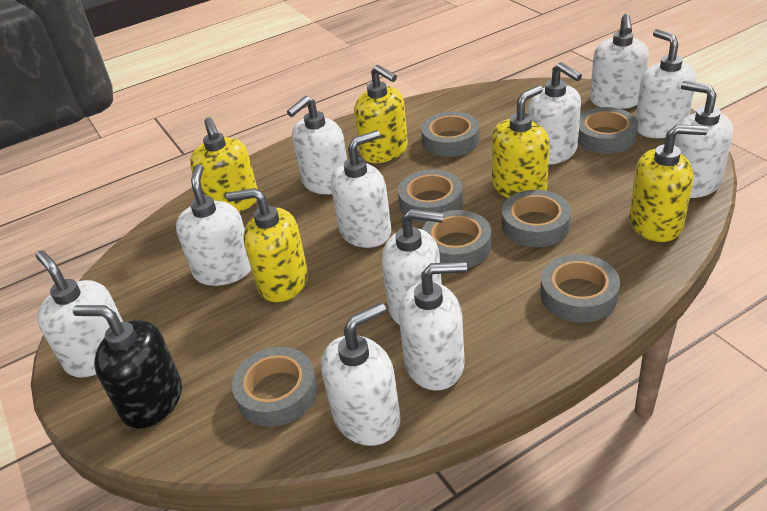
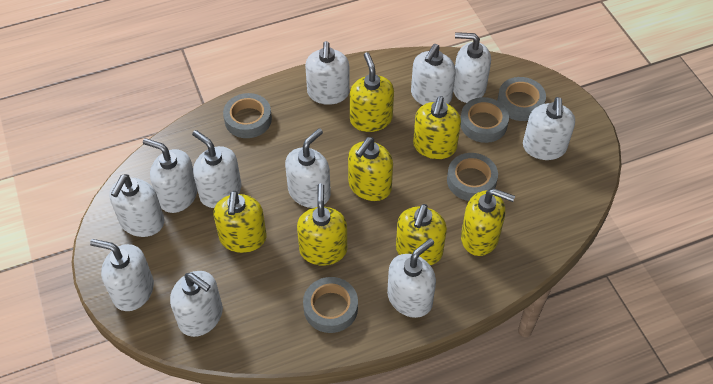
black soap dispenser: 1 -> 0
grey tape: 7 -> 5
yellow soap dispenser: 5 -> 7

